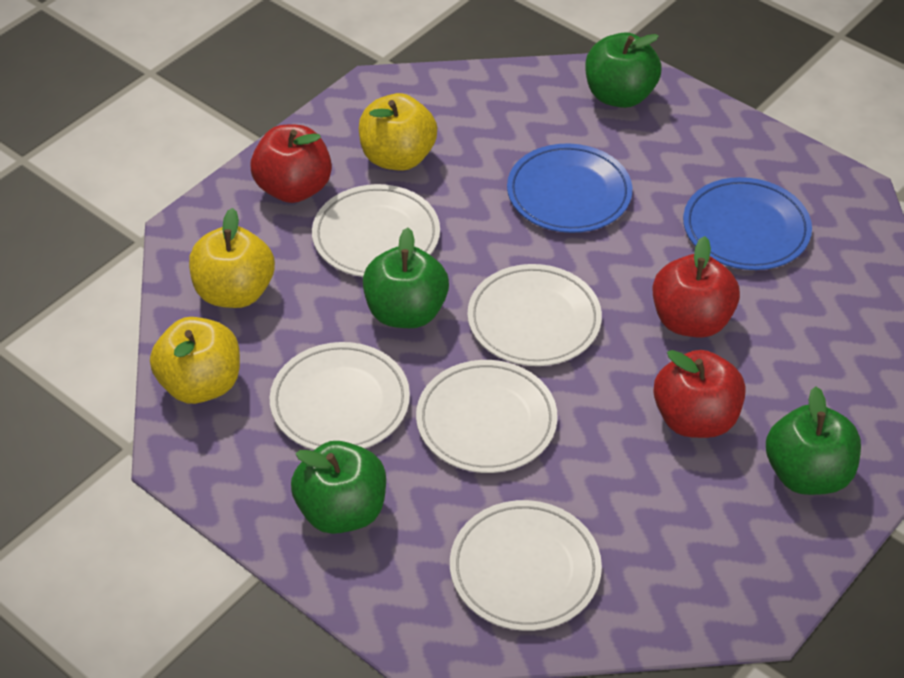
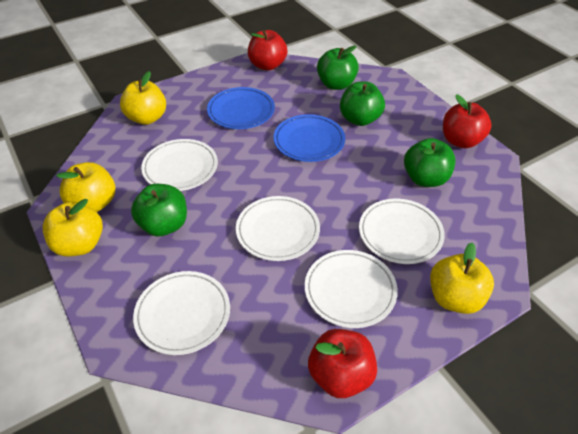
yellow apple: 3 -> 4

